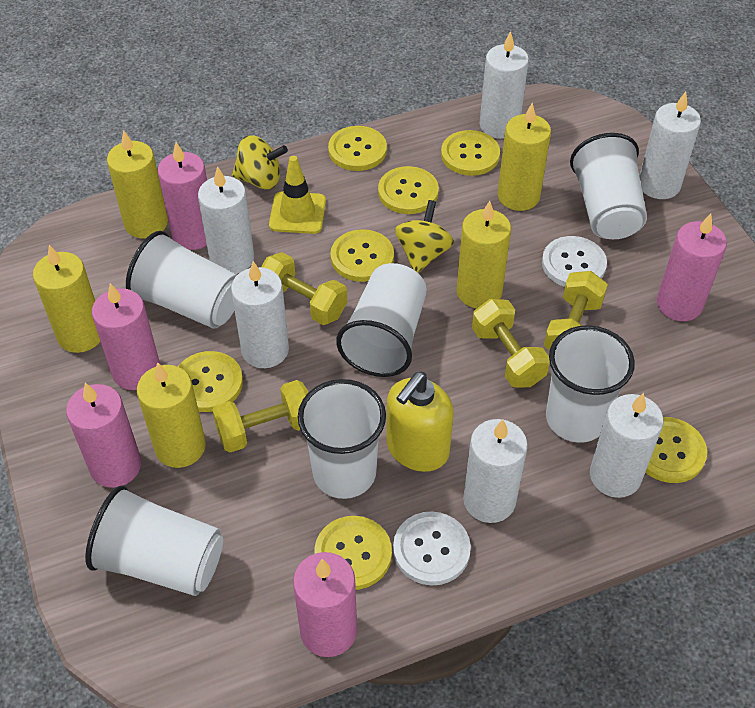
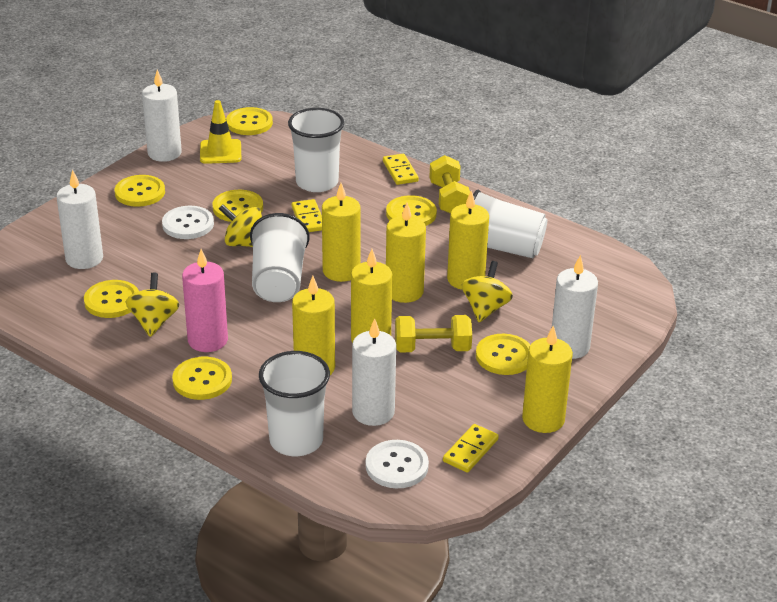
pink candle: 5 -> 1
white candle: 6 -> 4
white cup: 6 -> 4
yellow candle: 5 -> 6
yellow domino: 0 -> 3
yellow dumbbell: 4 -> 2
yellow soap dispenser: 1 -> 0
yellow spinning top: 2 -> 3

